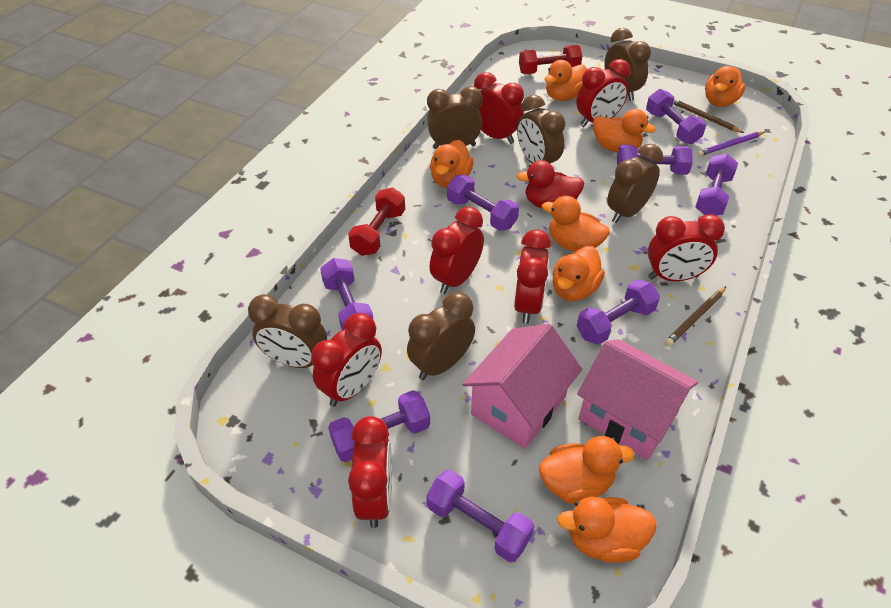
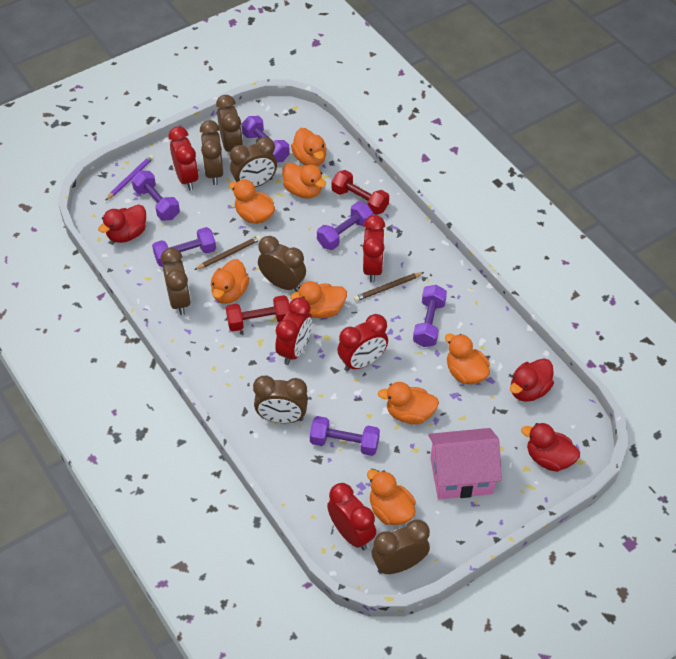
brown clock: 6 -> 7
pink house: 2 -> 1
purple dumbbell: 8 -> 6
red clock: 7 -> 5
red duck: 1 -> 3

